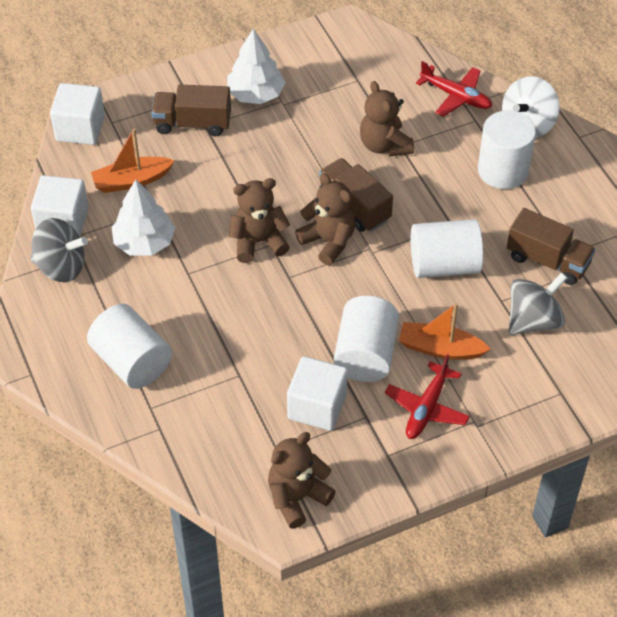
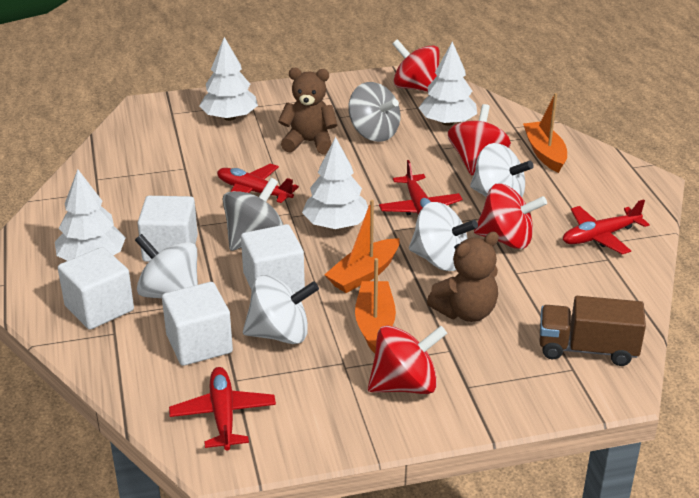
brown teddy bear: 4 -> 2
brown truck: 3 -> 1
orange boat: 2 -> 3
red plane: 2 -> 4
red spinning top: 0 -> 4
white cube: 3 -> 4
white cylinder: 4 -> 0
white spinning top: 1 -> 4
white tree: 2 -> 4

